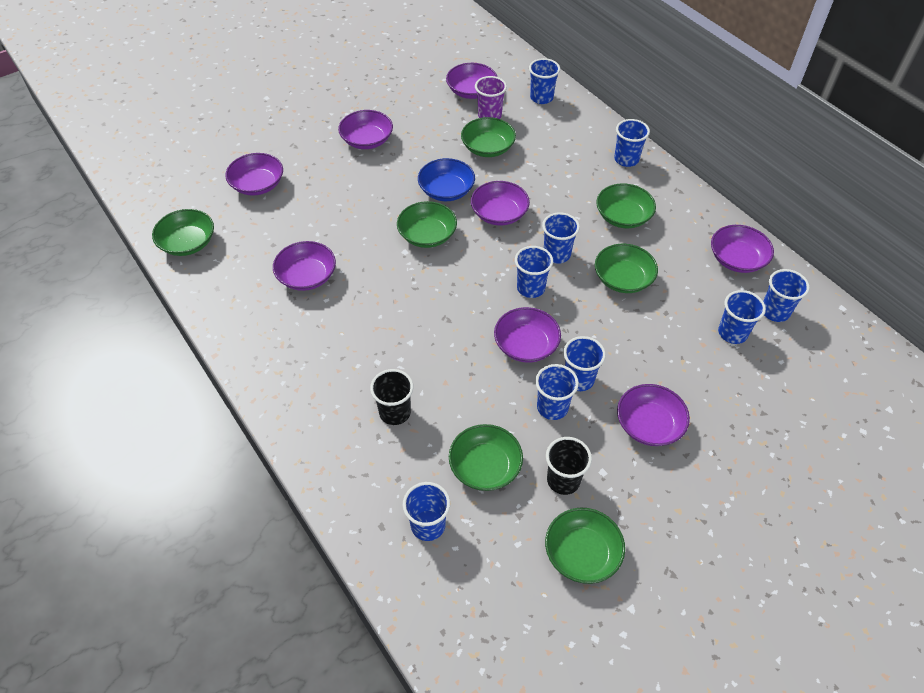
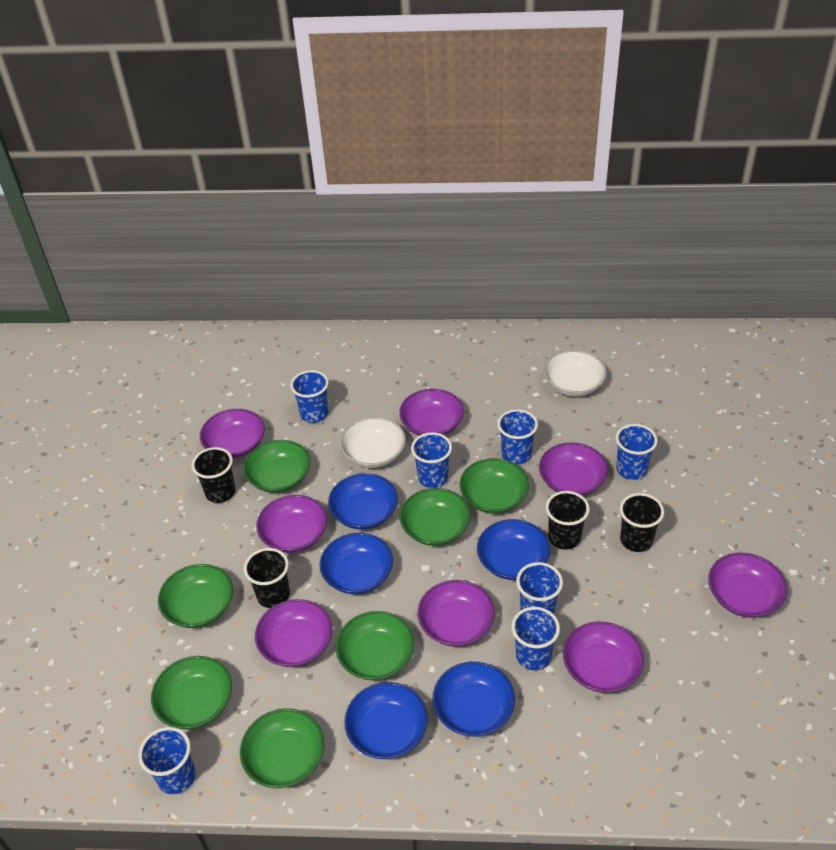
black cup: 2 -> 4
blue bowl: 1 -> 5
blue cup: 9 -> 7
purple cup: 1 -> 0
white bowl: 0 -> 2

